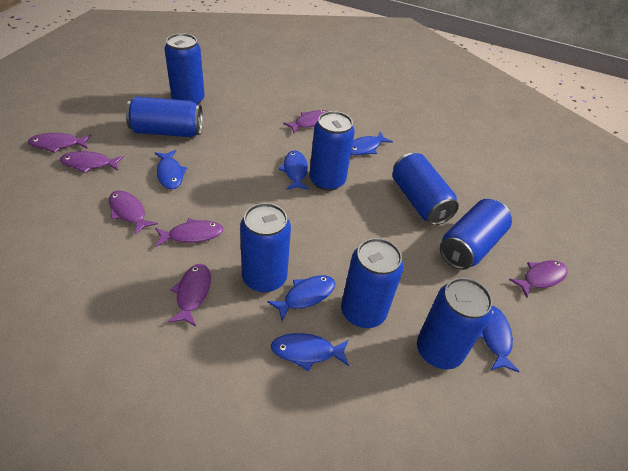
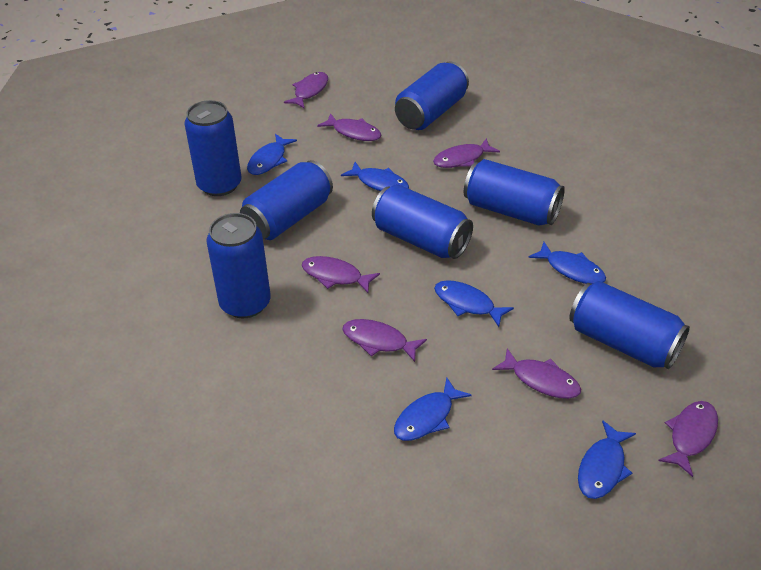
blue can: 8 -> 7

